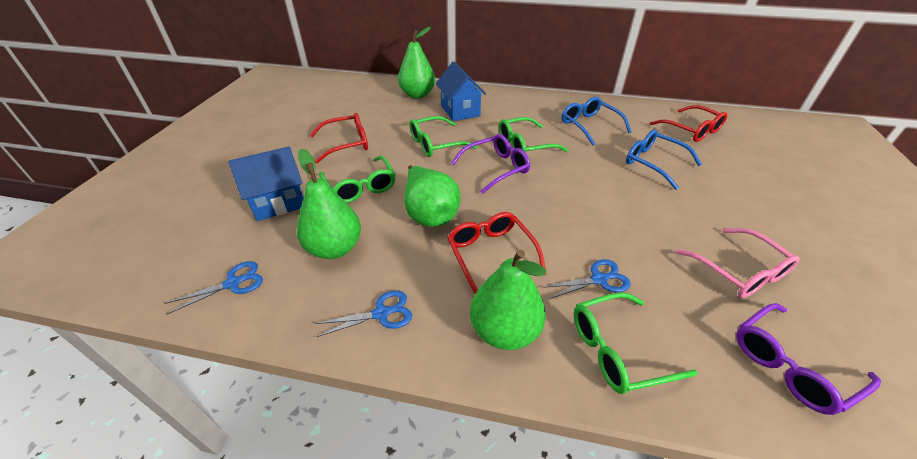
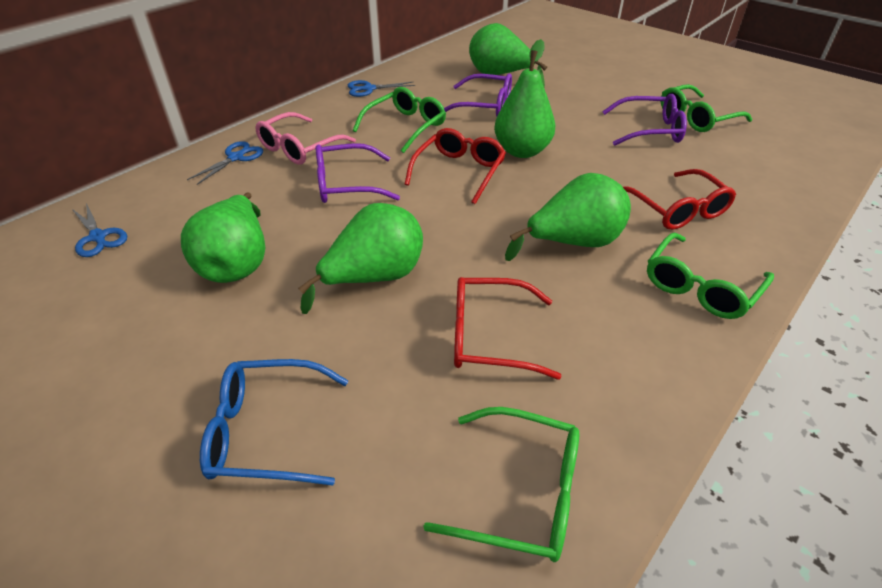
blue glasses: 2 -> 1
blue house: 2 -> 0
green pear: 4 -> 5
purple glasses: 2 -> 3

